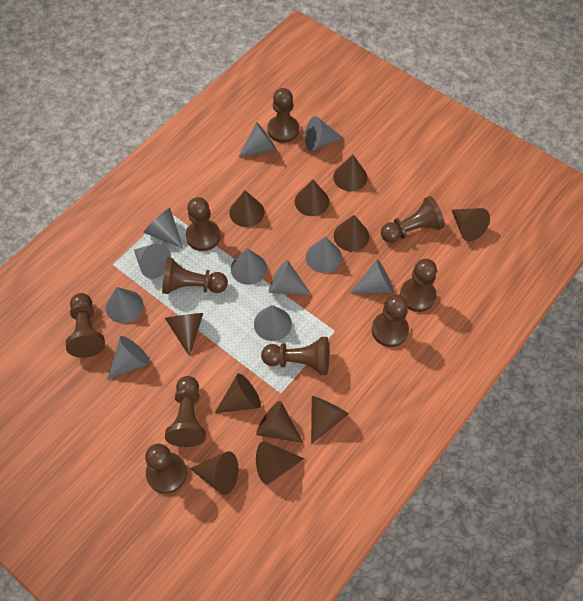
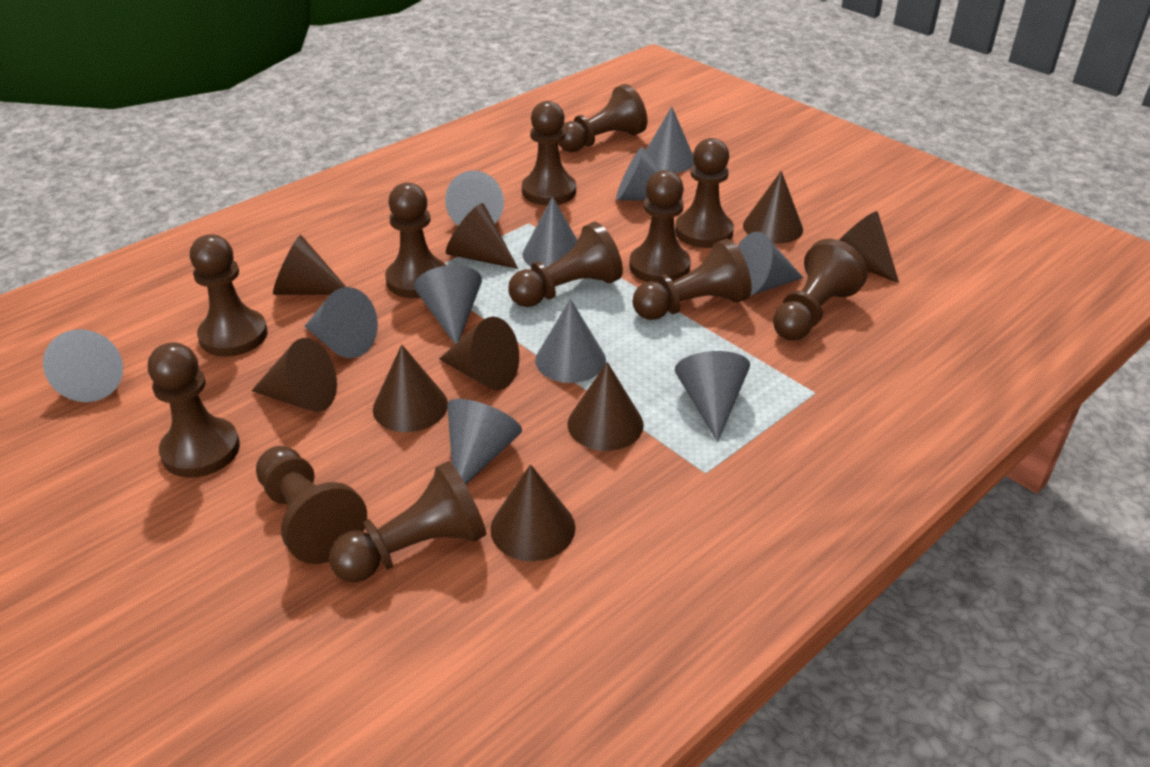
brown cone: 11 -> 9
brown pawn: 10 -> 12

